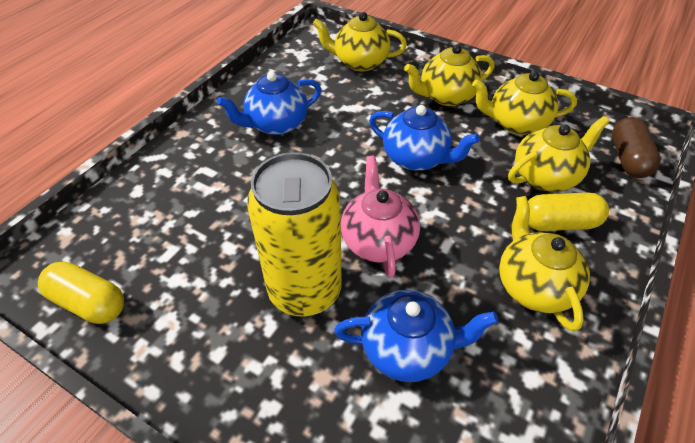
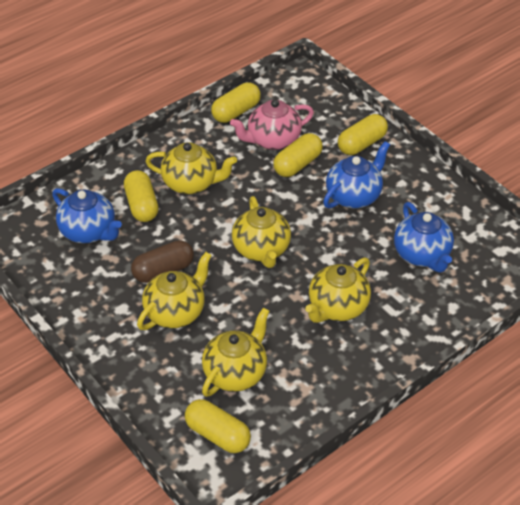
yellow can: 1 -> 0
yellow capsule: 2 -> 5

